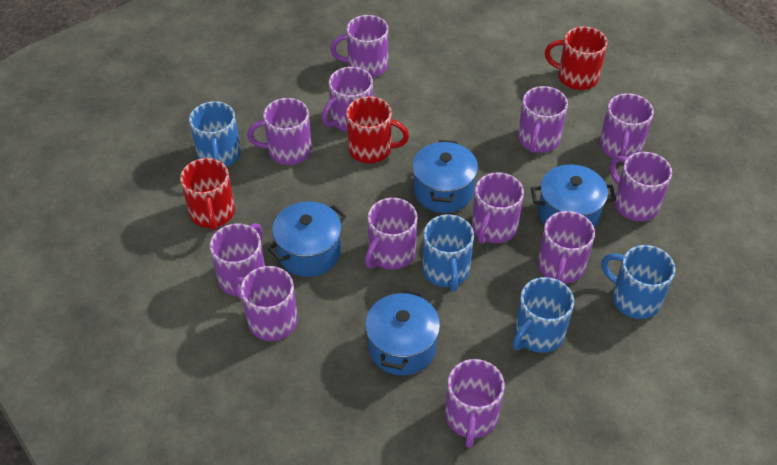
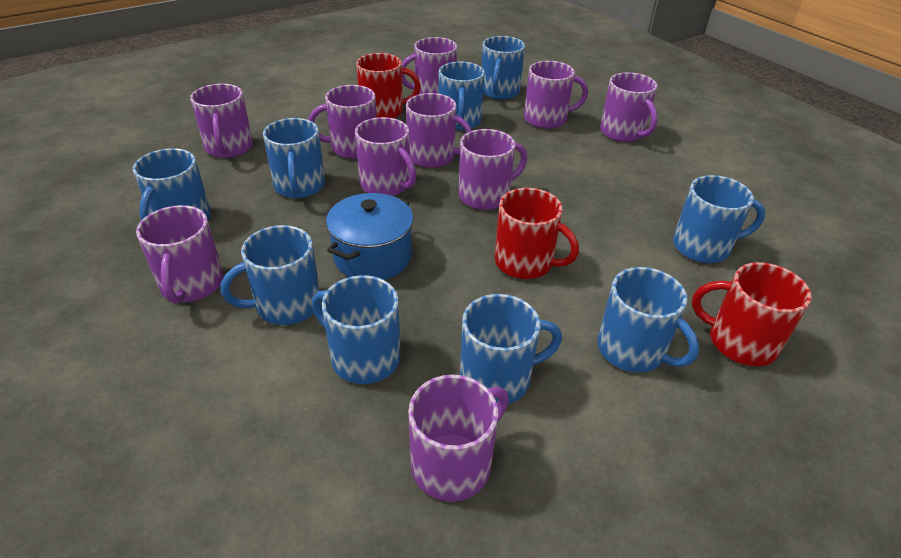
blue mug: 4 -> 9
blue pot: 4 -> 1
purple mug: 12 -> 10

